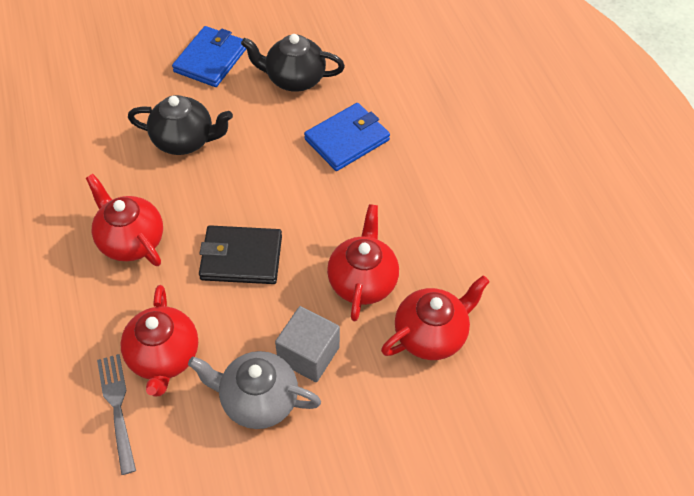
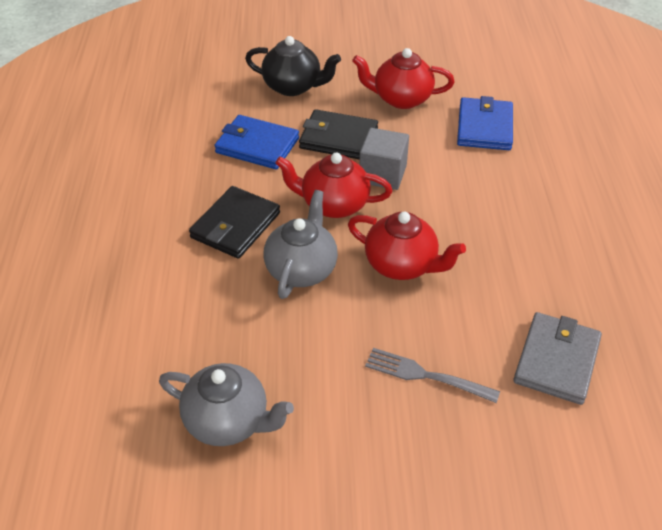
black teapot: 2 -> 1
black wallet: 1 -> 2
grey teapot: 1 -> 2
grey wallet: 0 -> 1
red teapot: 4 -> 3

